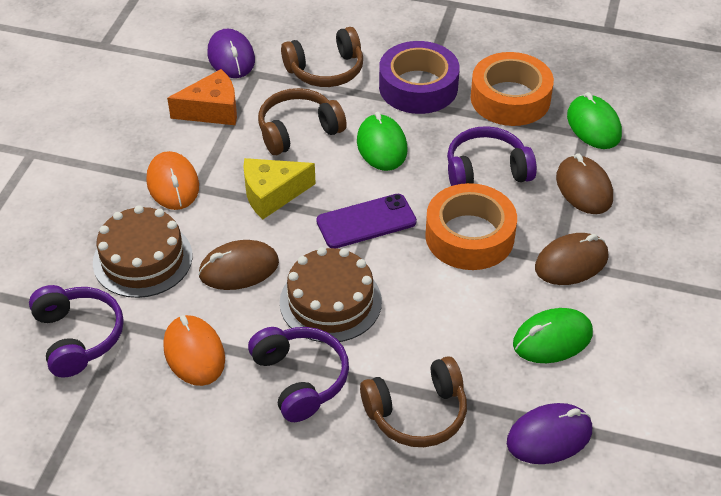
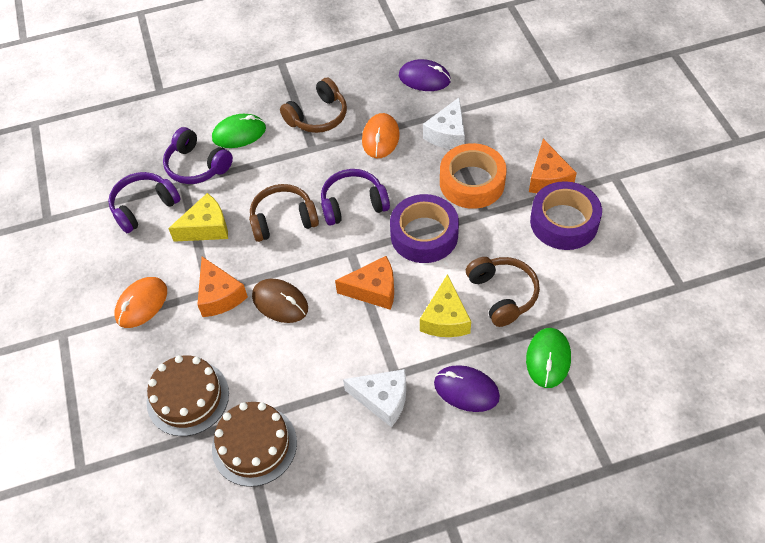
brown mouse: 3 -> 1
green mouse: 3 -> 2
orange cheese: 1 -> 3
orange tape: 2 -> 1
purple phone: 1 -> 0
purple tape: 1 -> 2
white cheese: 0 -> 2
yellow cheese: 1 -> 2

